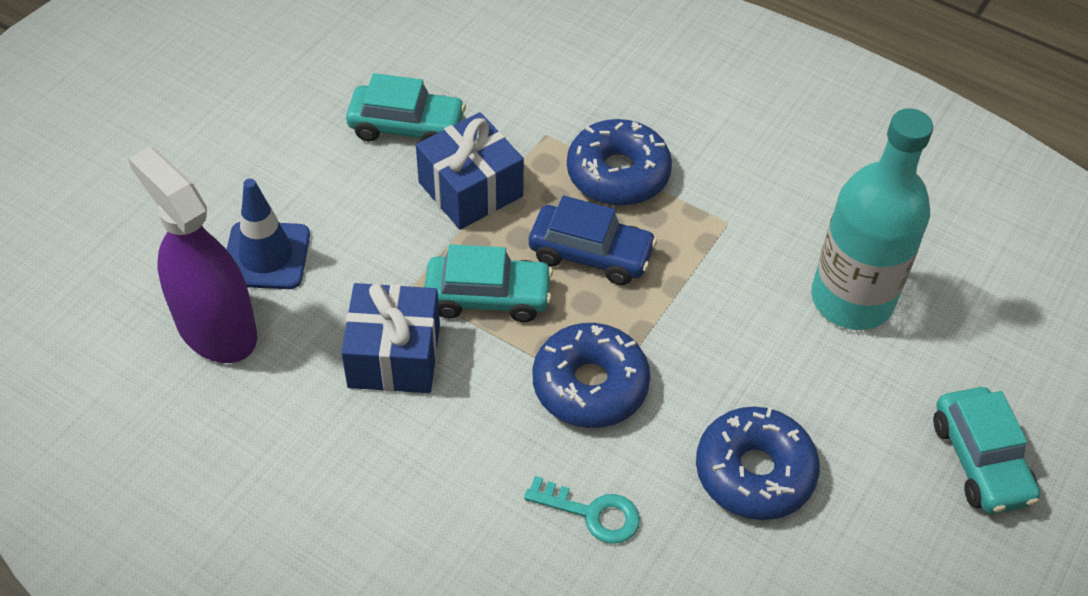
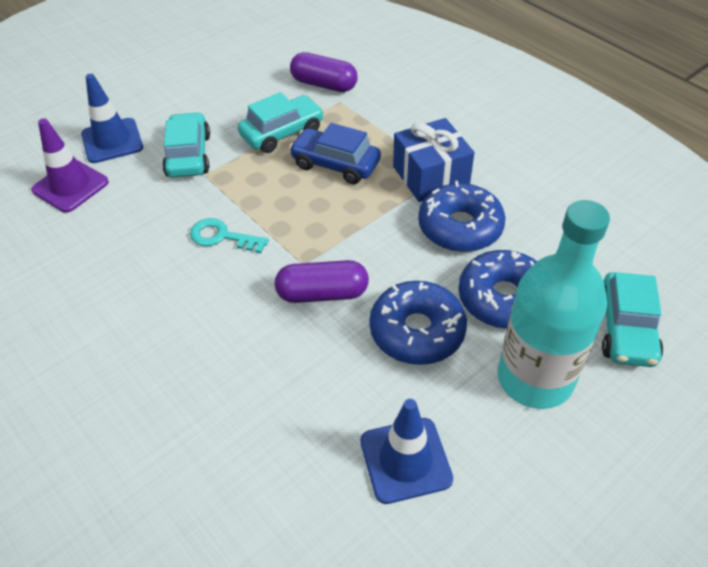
blue gift: 2 -> 1
blue traffic cone: 1 -> 2
purple capsule: 0 -> 2
purple spray bottle: 1 -> 0
purple traffic cone: 0 -> 1

